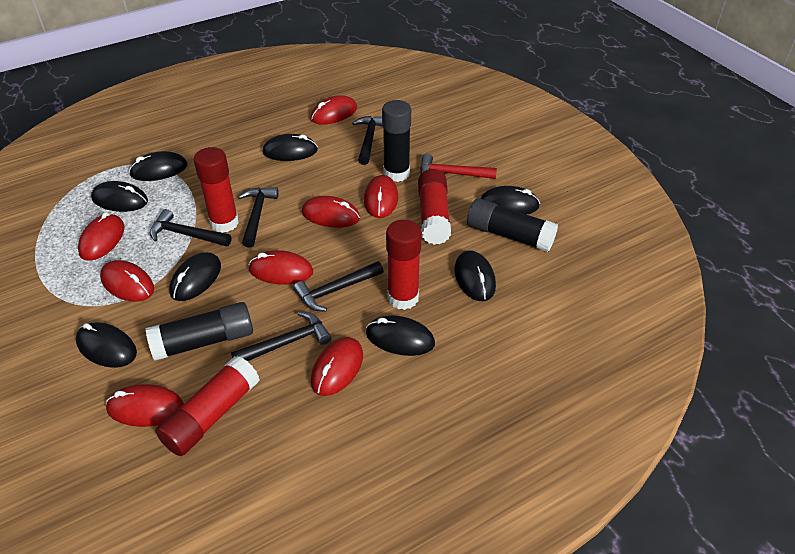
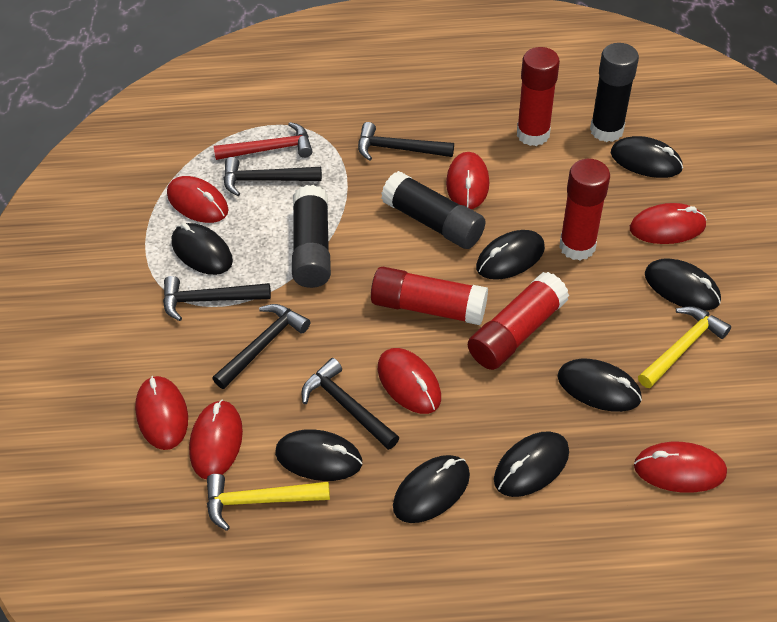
red mouse: 8 -> 7
yellow hammer: 0 -> 2

